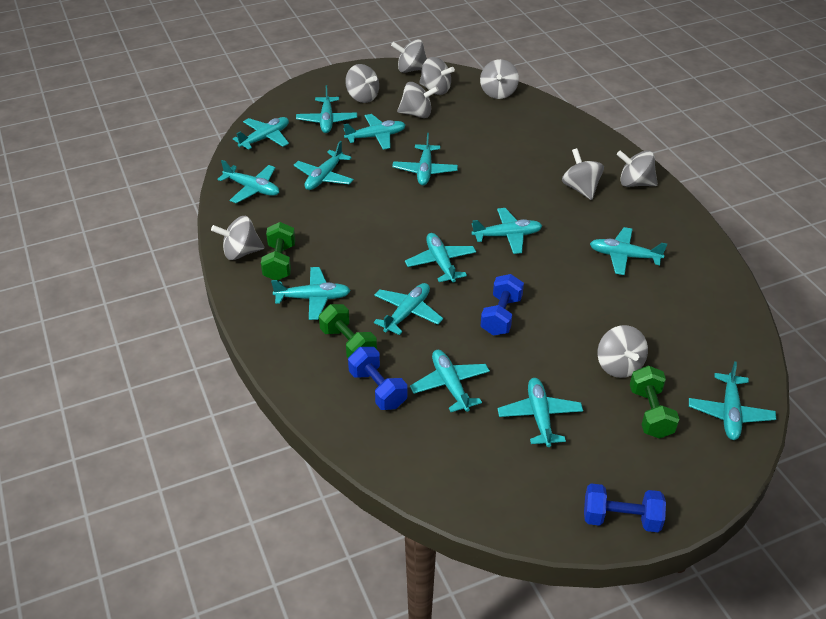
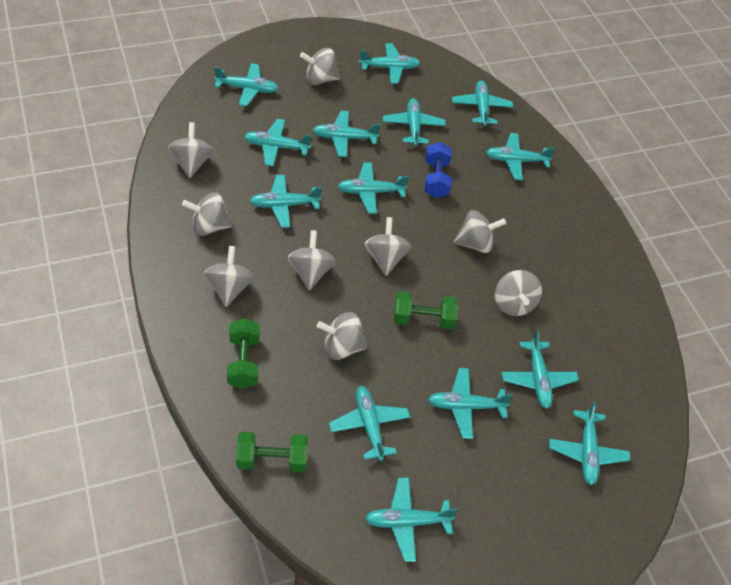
blue dumbbell: 3 -> 1

